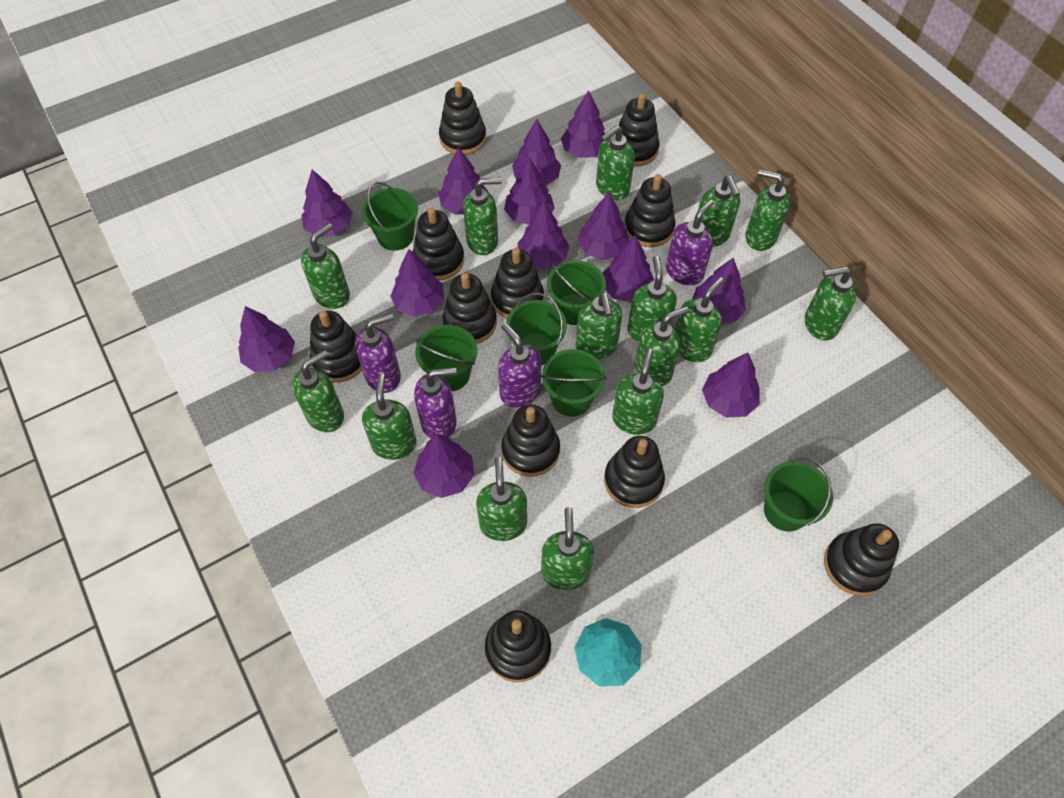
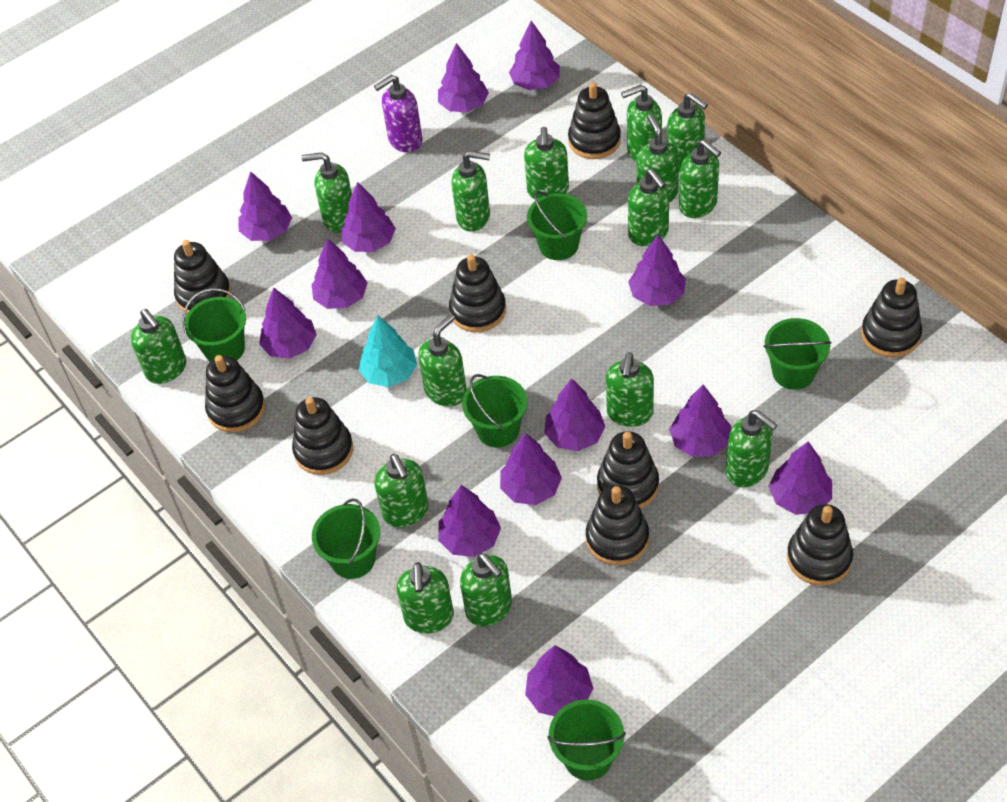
black stacking toy: 11 -> 9
purple soap dispenser: 4 -> 1

